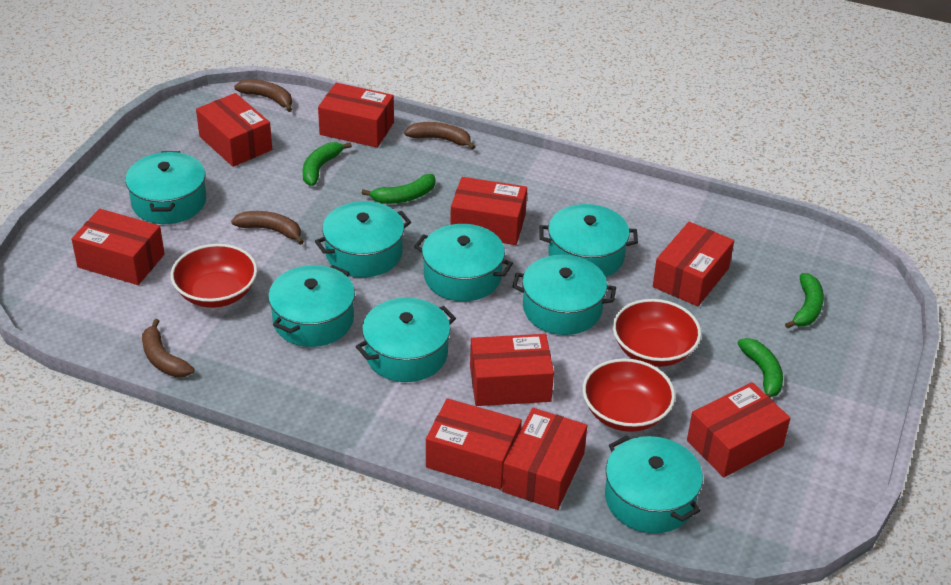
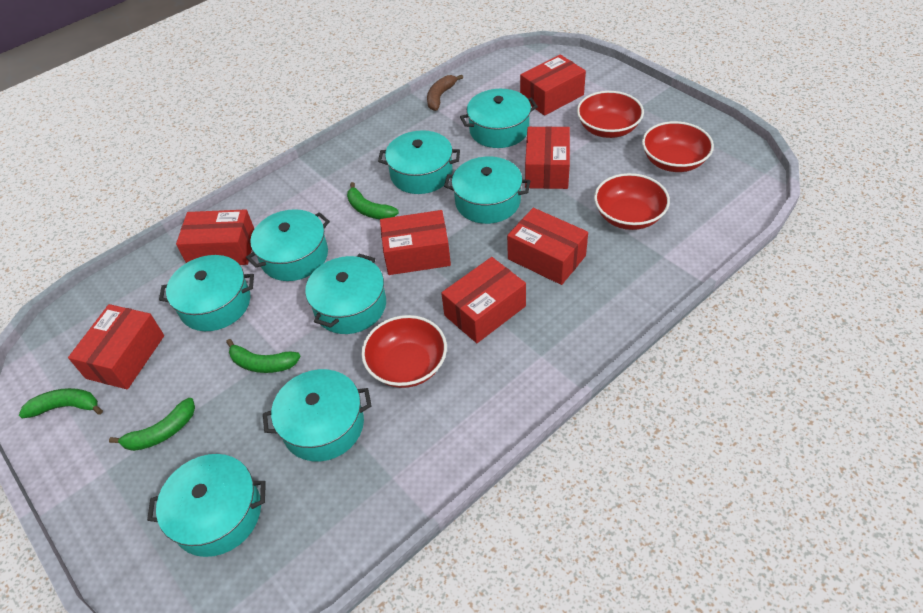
brown banana: 4 -> 1
red bowl: 3 -> 4
red box: 9 -> 7

